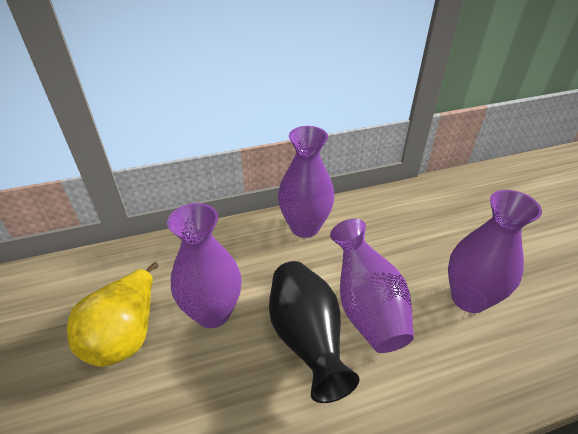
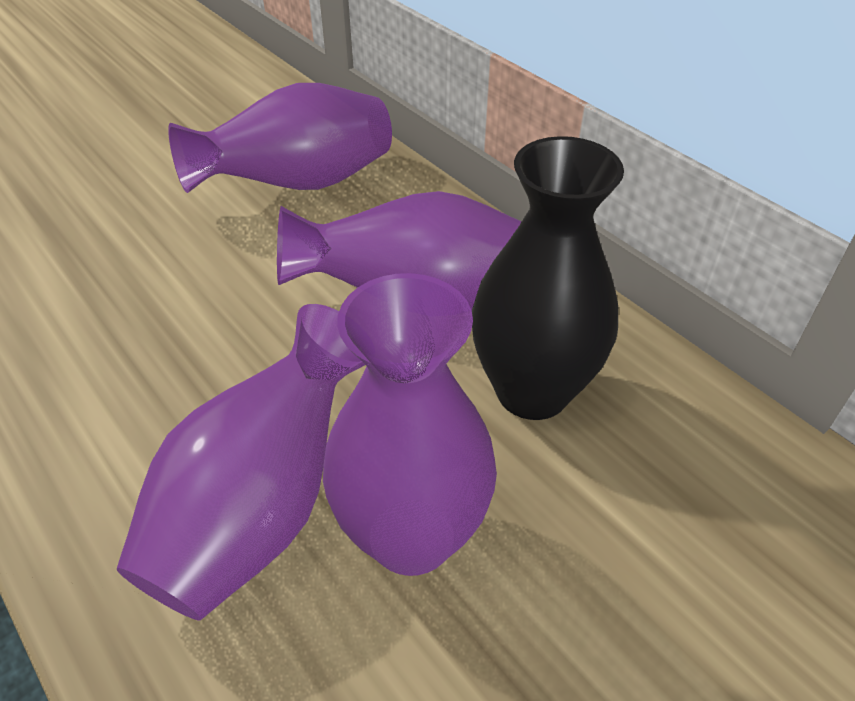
yellow pear: 1 -> 0

